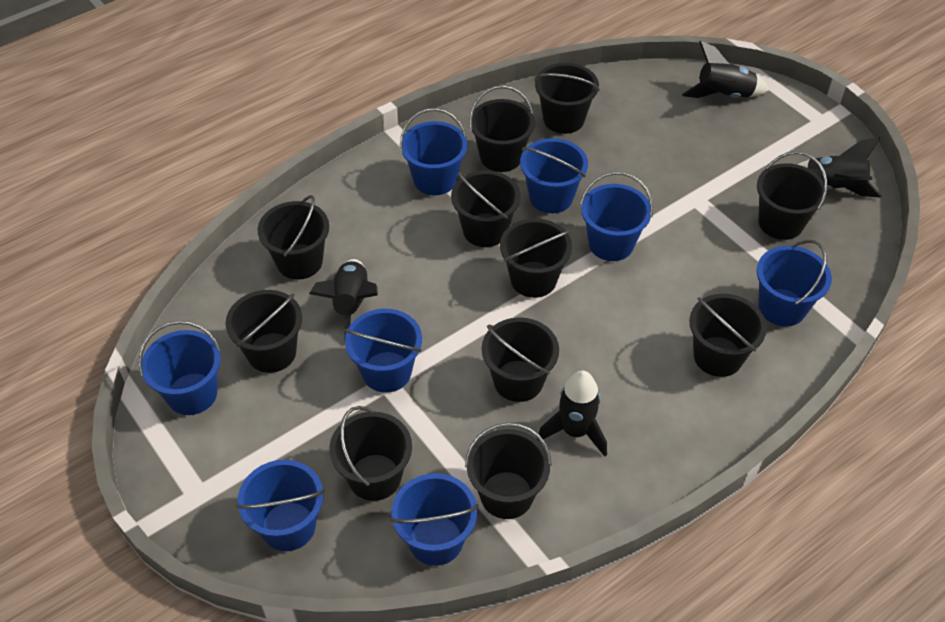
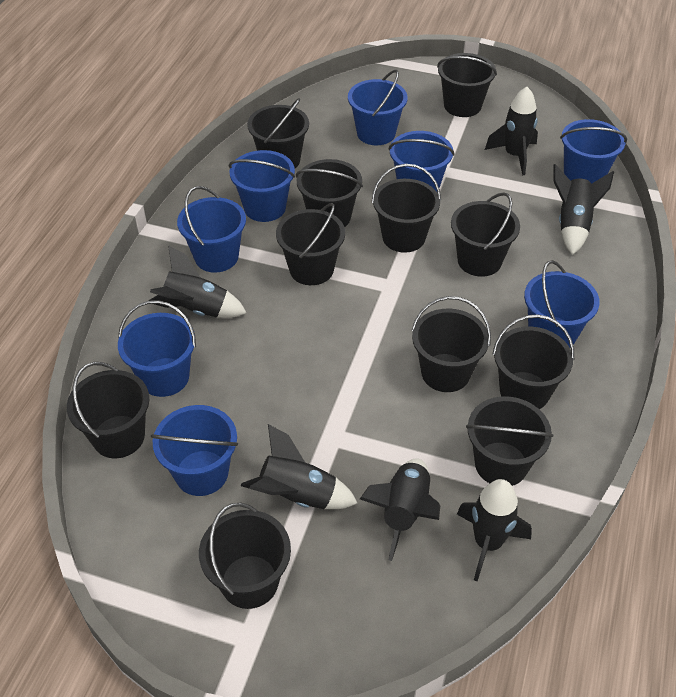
black rocket: 4 -> 6

